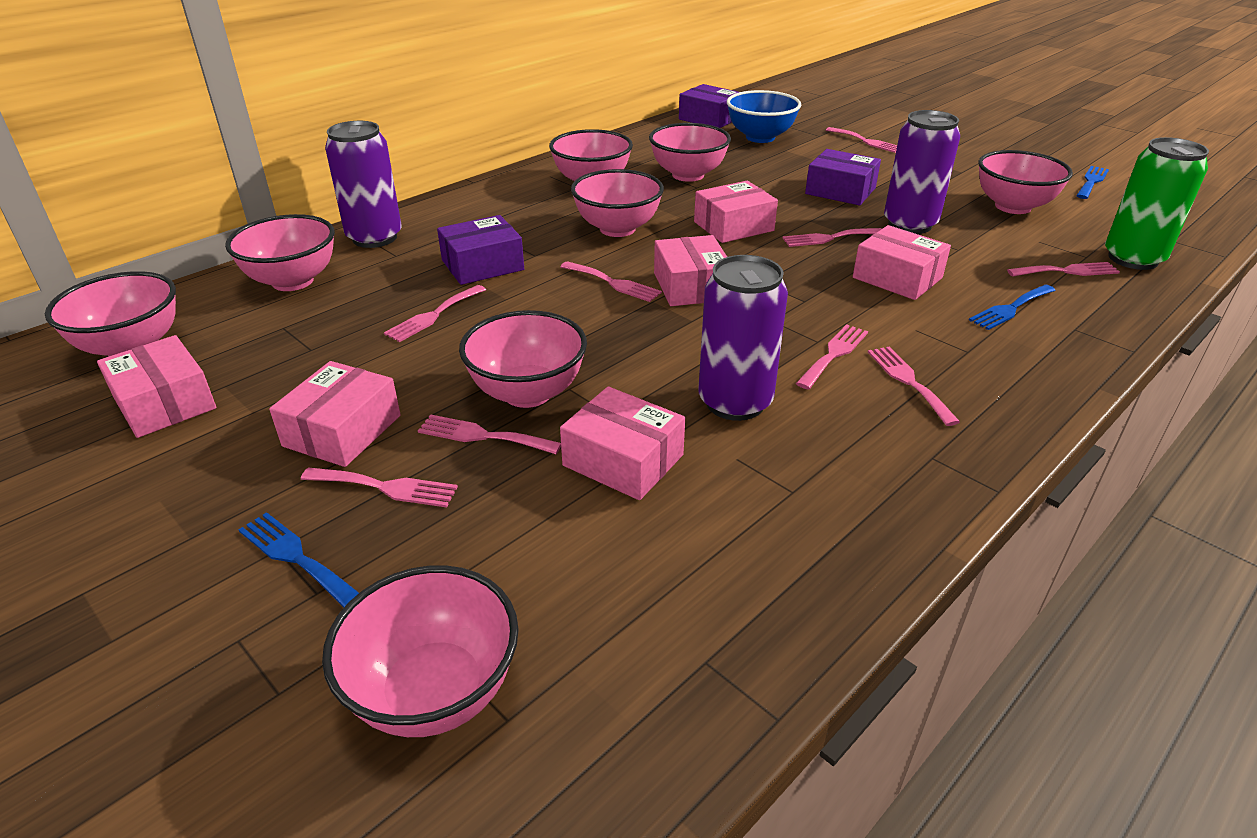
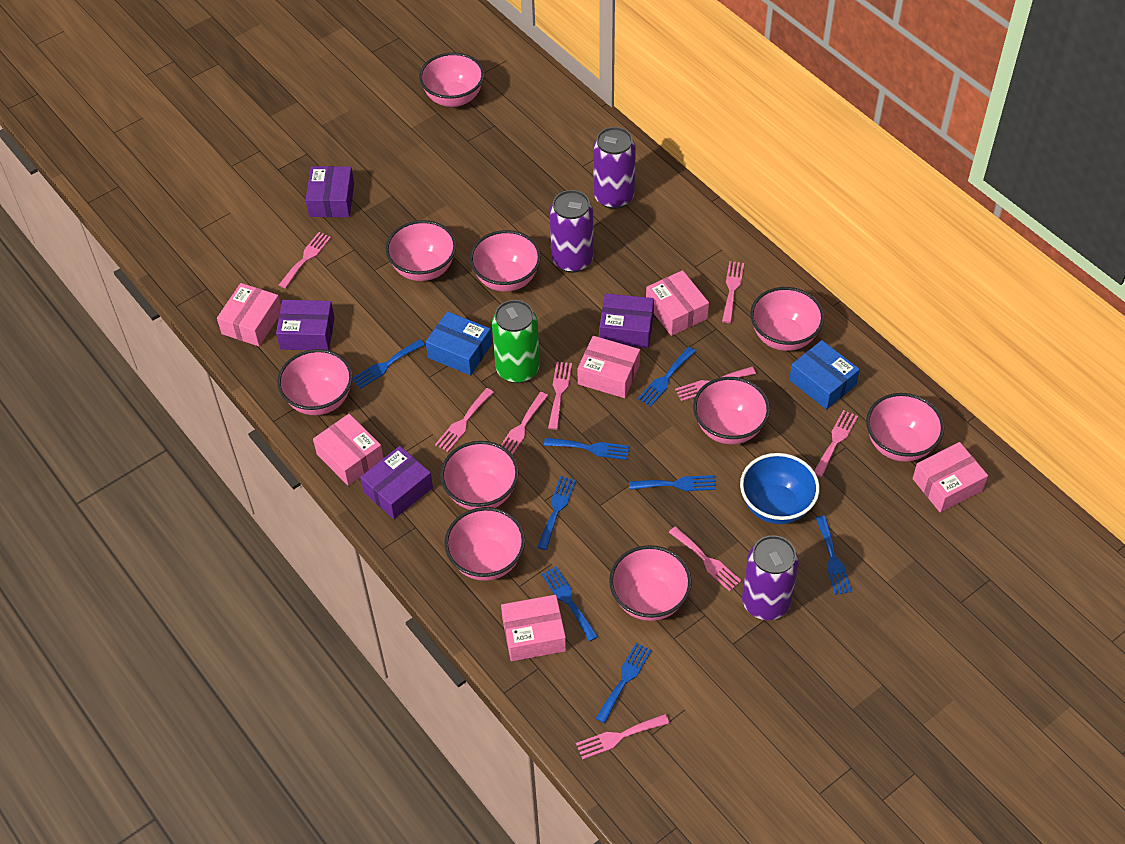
blue box: 0 -> 2
blue fork: 3 -> 8
pink bowl: 8 -> 10
purple box: 3 -> 4

